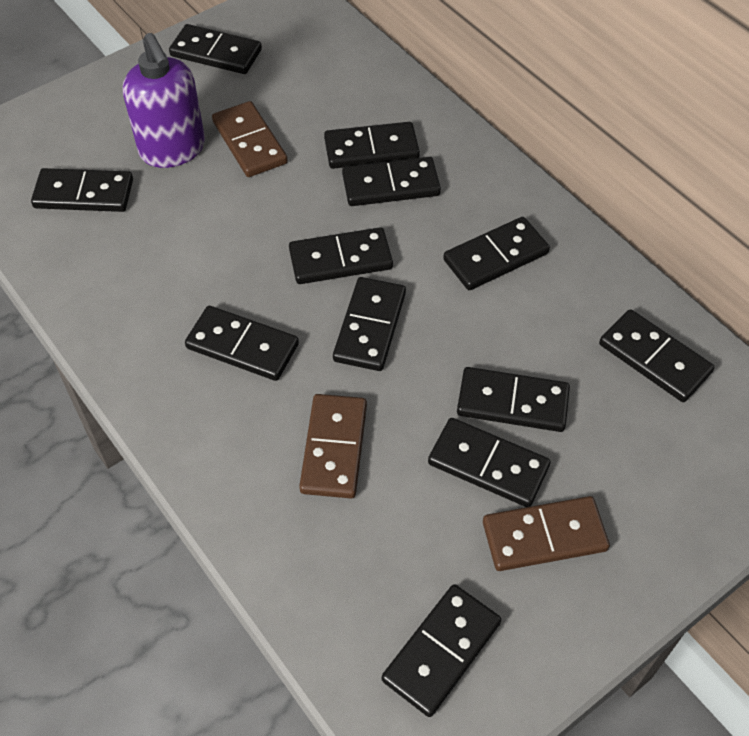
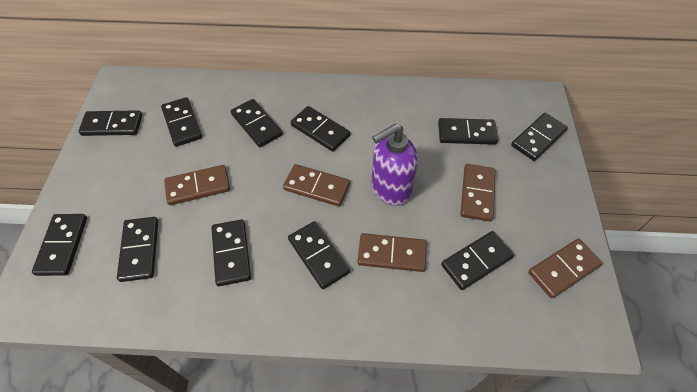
black domino: 12 -> 11
brown domino: 3 -> 5

